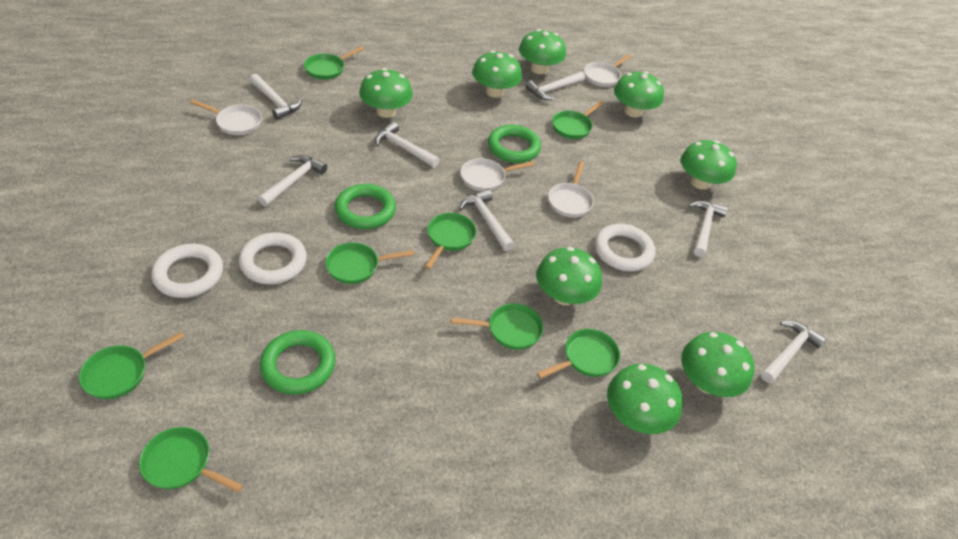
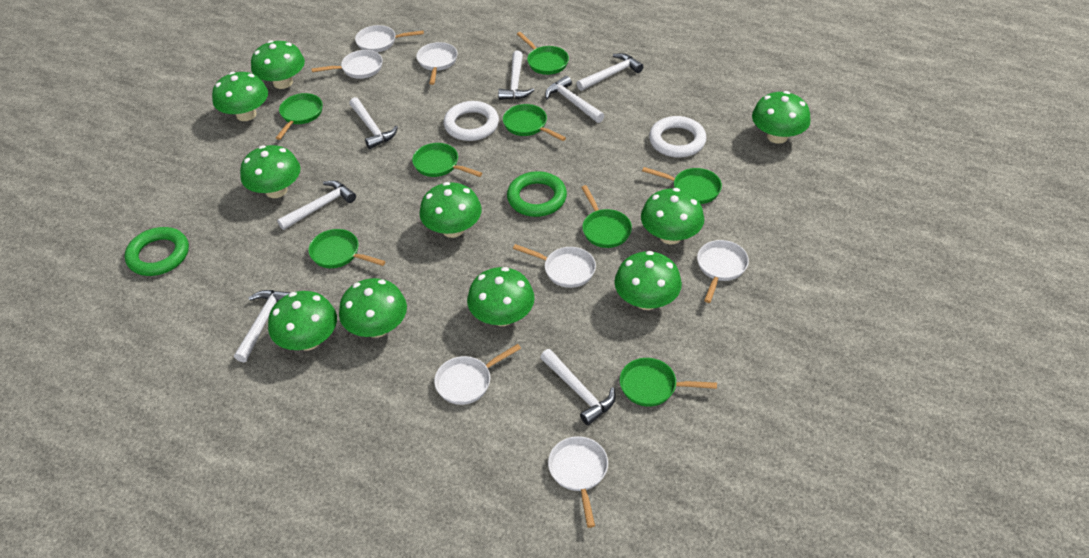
green mushroom: 8 -> 10
green ring: 3 -> 2
white pan: 4 -> 7
white ring: 3 -> 2

